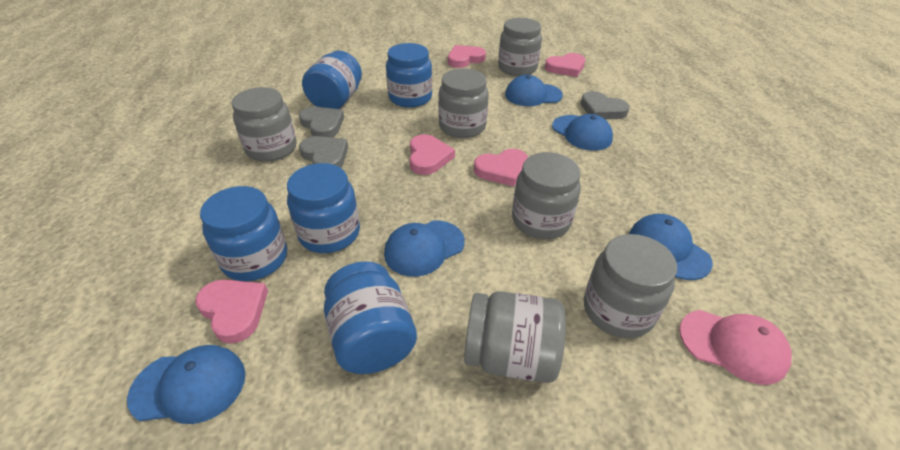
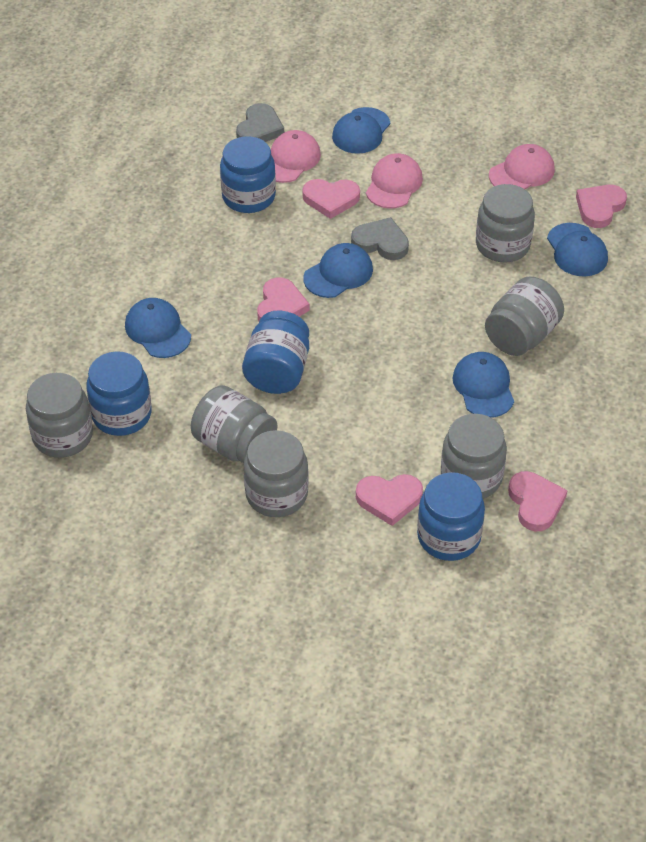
blue jar: 5 -> 4
grey heart: 3 -> 2
pink cap: 1 -> 3

